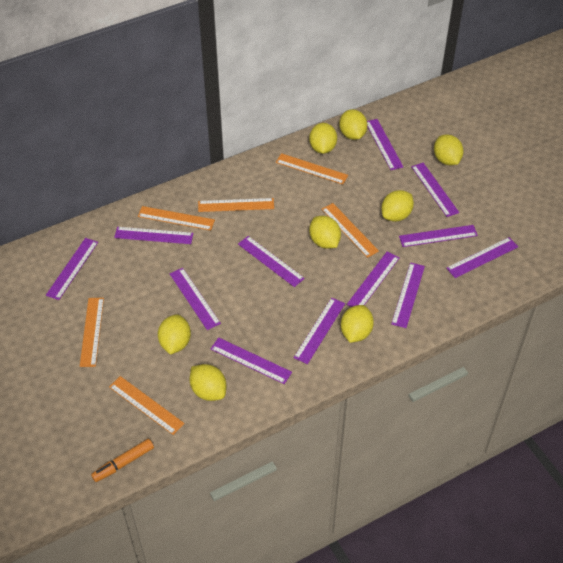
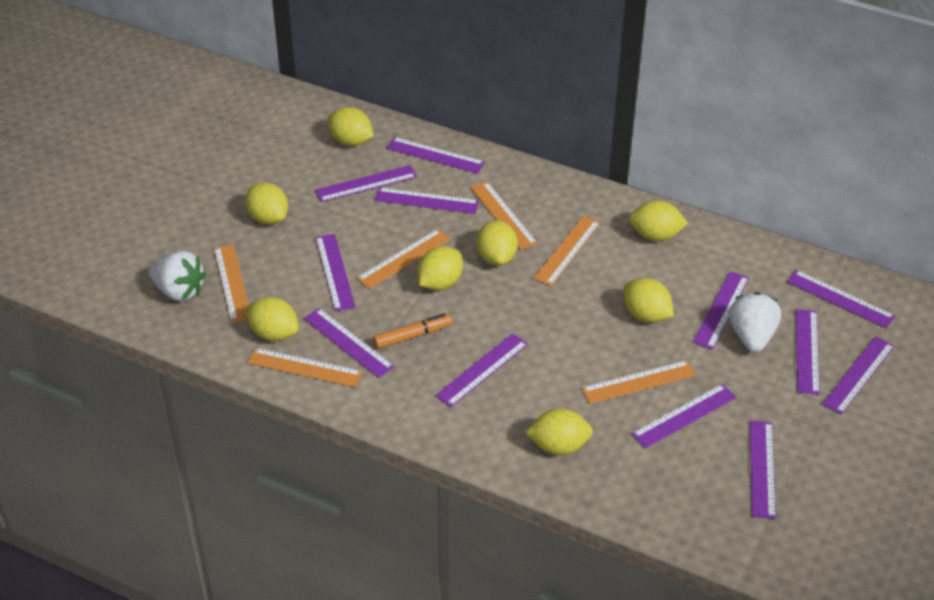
white strawberry: 0 -> 2

